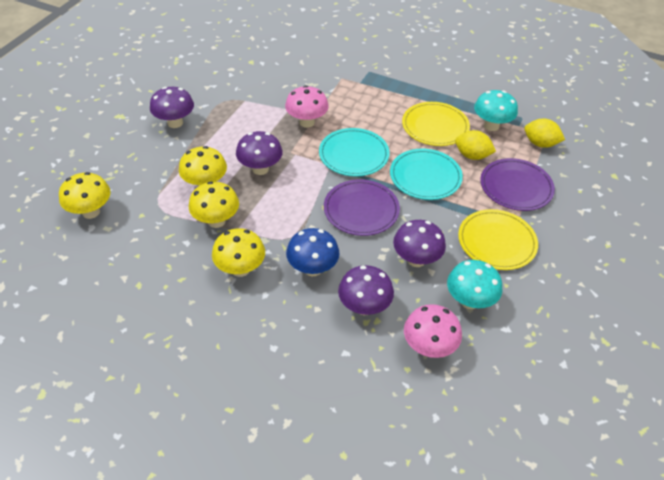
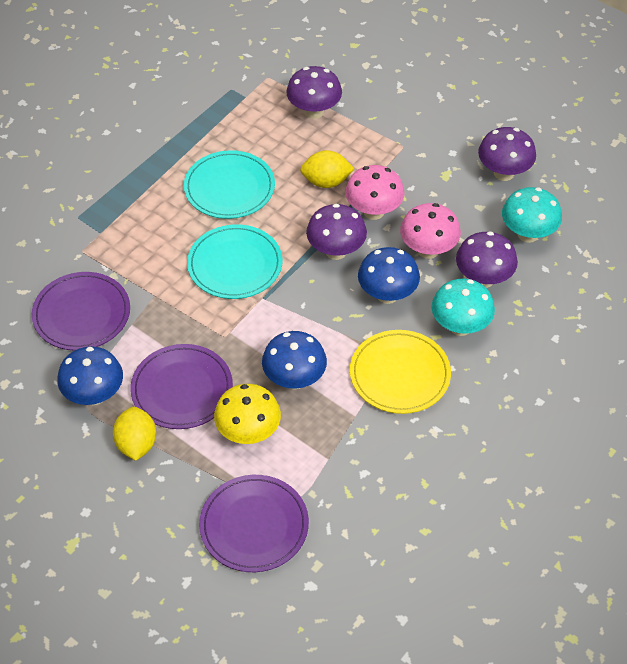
blue mushroom: 1 -> 3
purple plate: 2 -> 3
yellow mushroom: 4 -> 1
yellow plate: 2 -> 1

